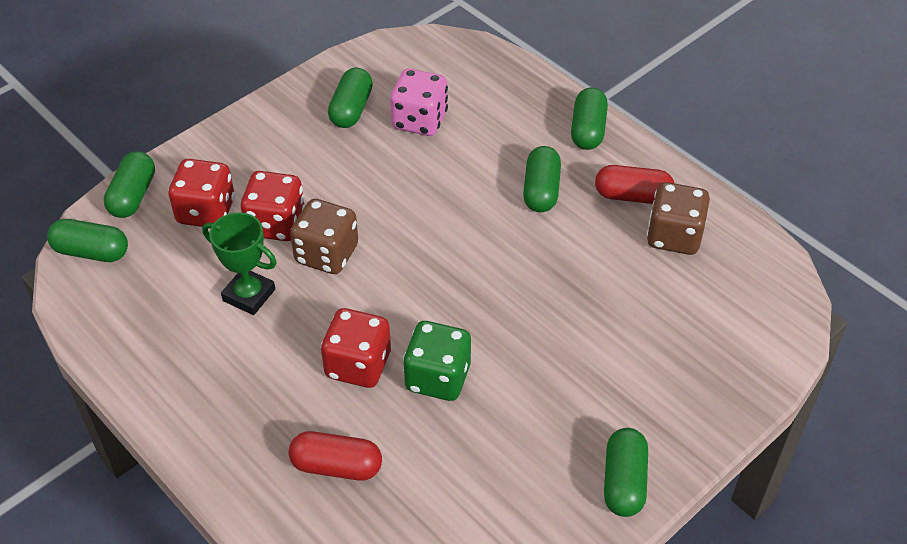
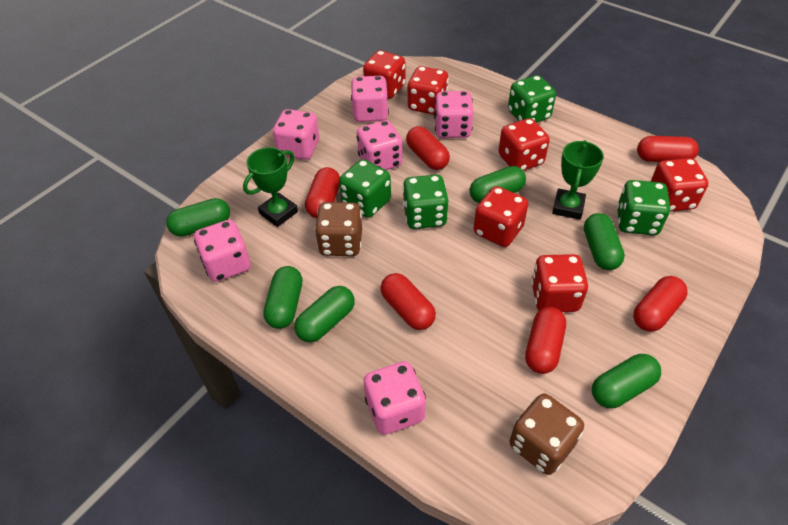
green dice: 1 -> 4
green trophy: 1 -> 2
pink dice: 1 -> 6
red capsule: 2 -> 6
red dice: 3 -> 6

